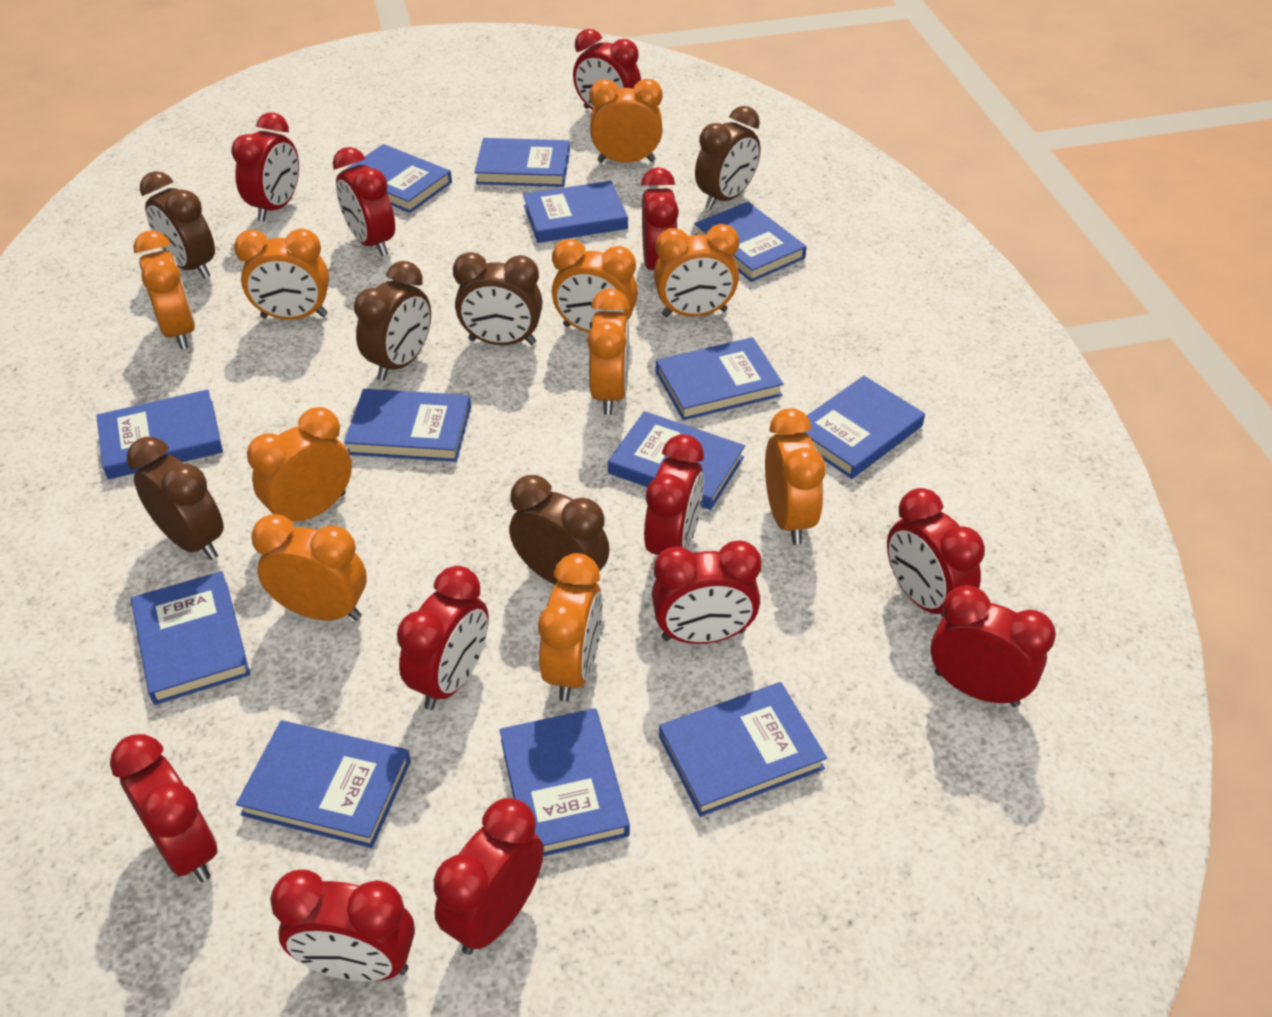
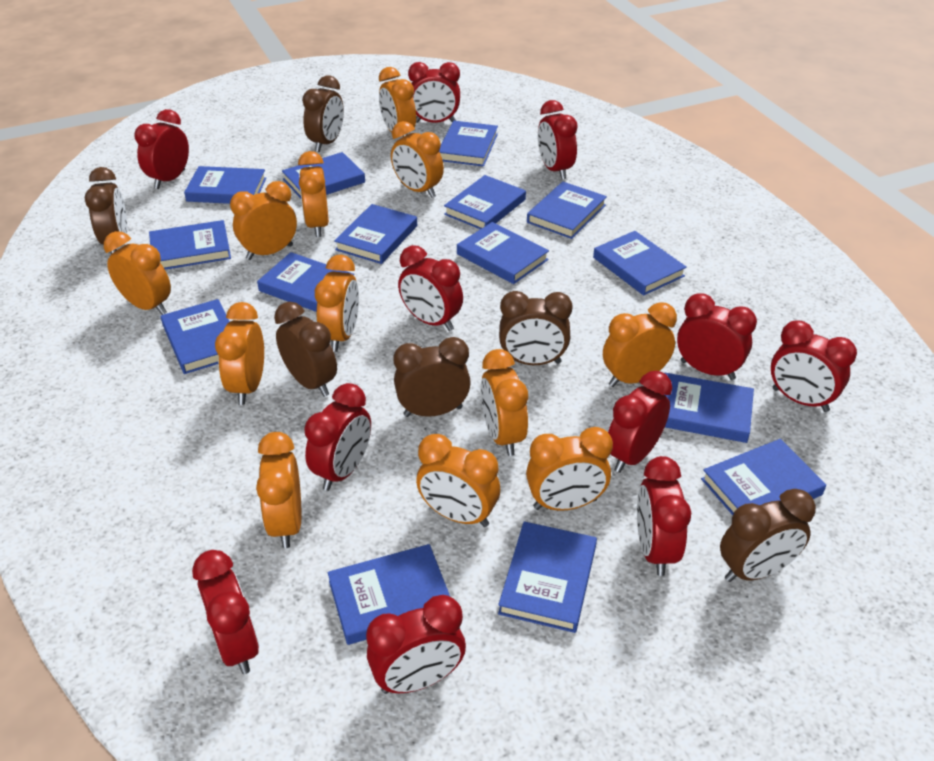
blue book: 13 -> 15
orange clock: 10 -> 12
red clock: 12 -> 11

